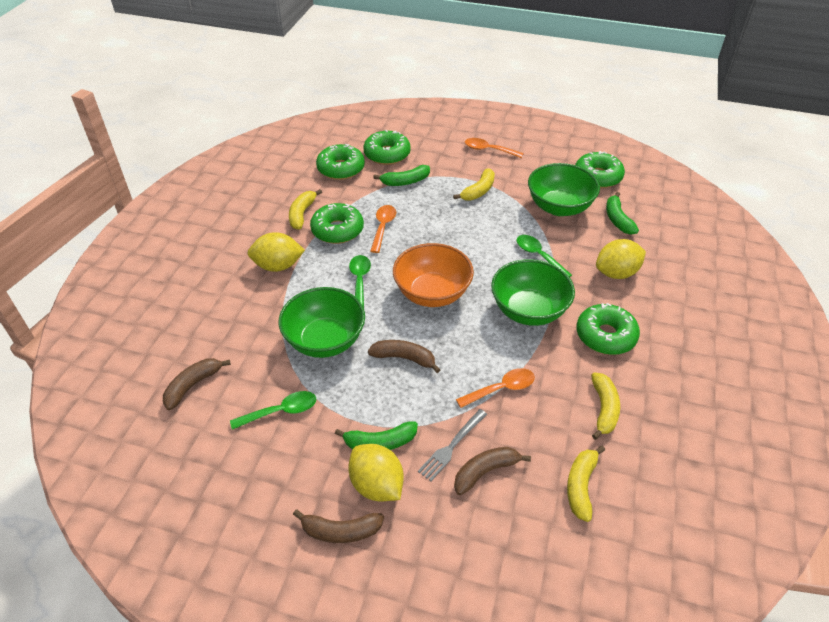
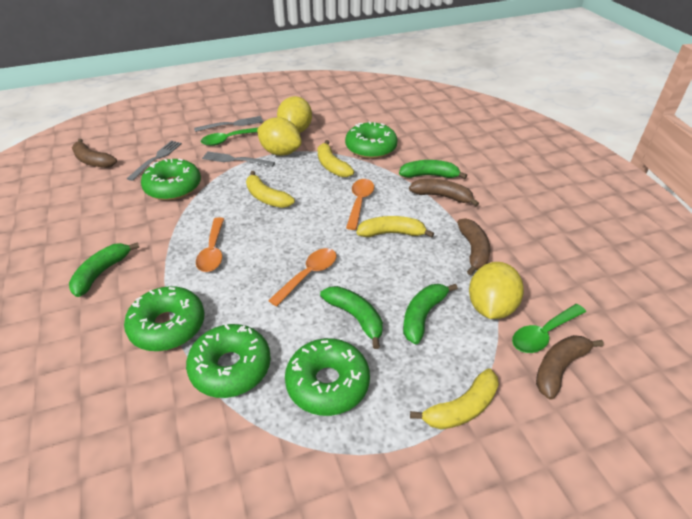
green banana: 3 -> 4
green bowl: 3 -> 0
green spoon: 3 -> 2
grey fork: 1 -> 3
orange bowl: 1 -> 0

